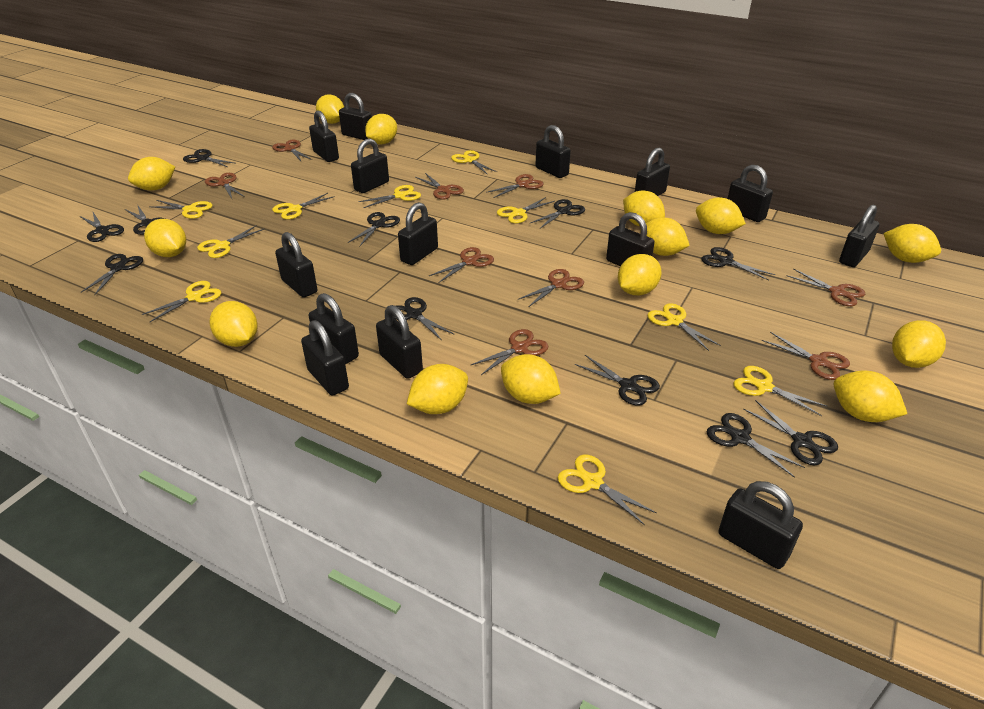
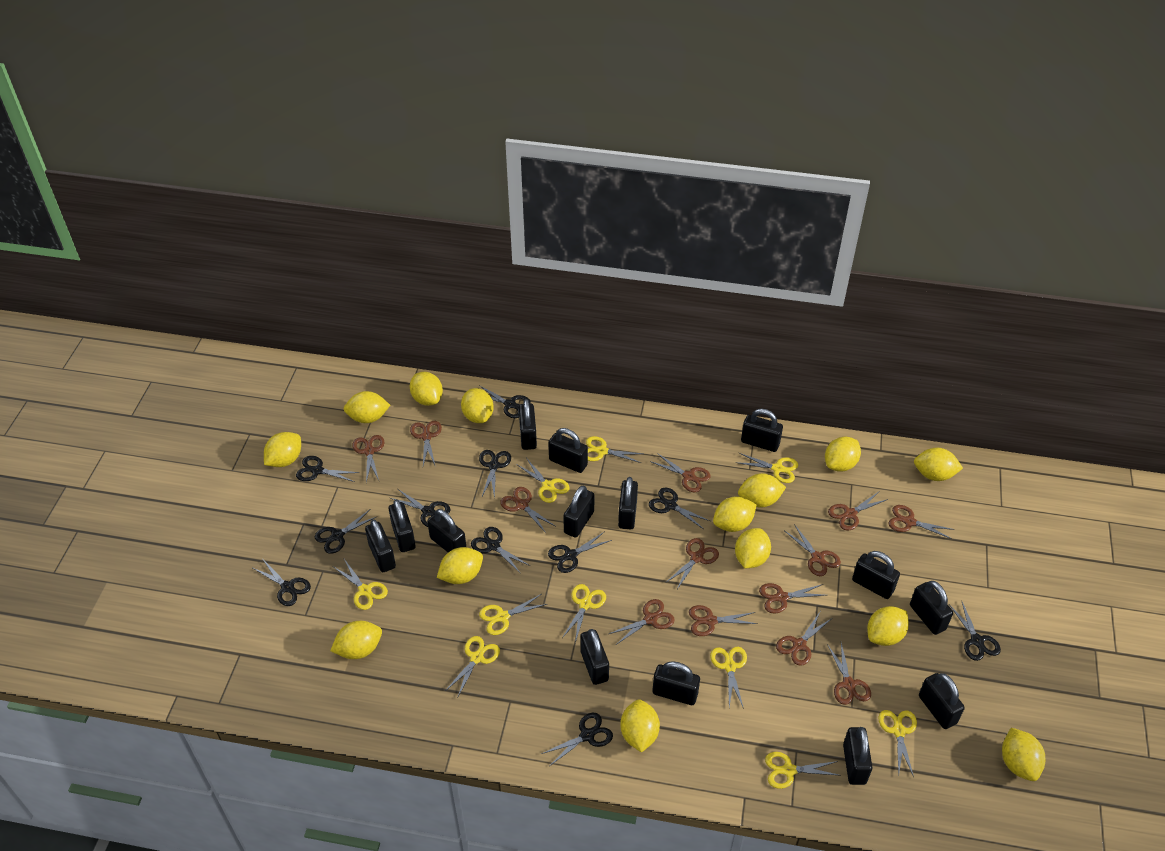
brown scissors: 9 -> 13

